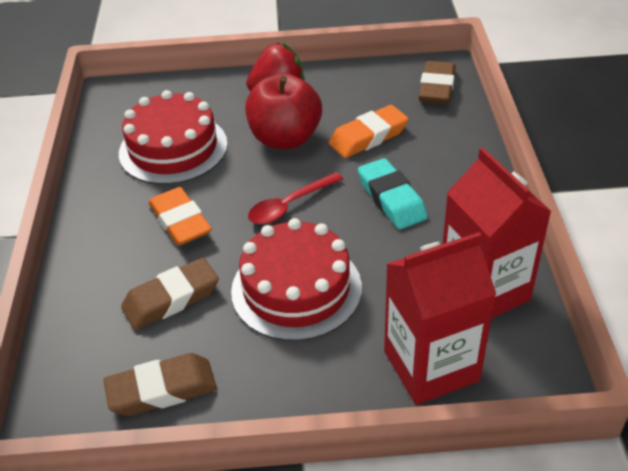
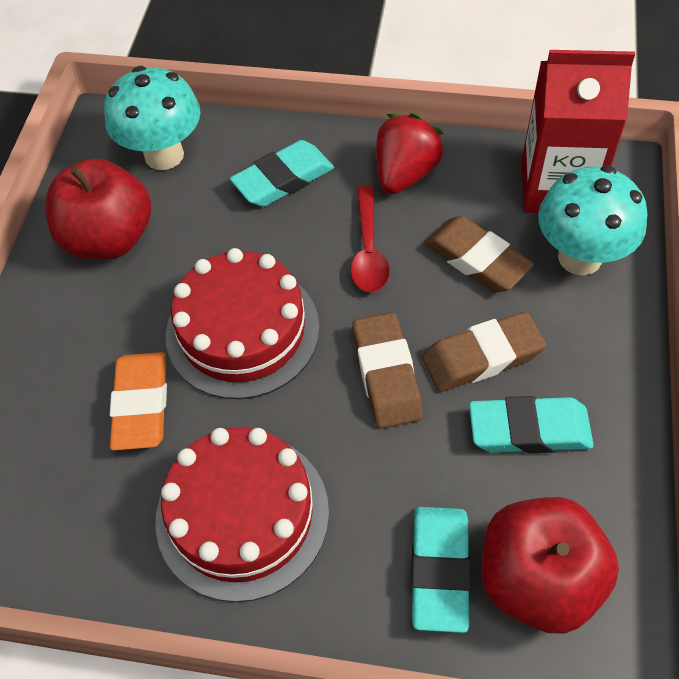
orange eraser: 2 -> 1
red apple: 1 -> 2
red carton: 2 -> 1
turquoise eraser: 1 -> 3
turquoise mushroom: 0 -> 2

